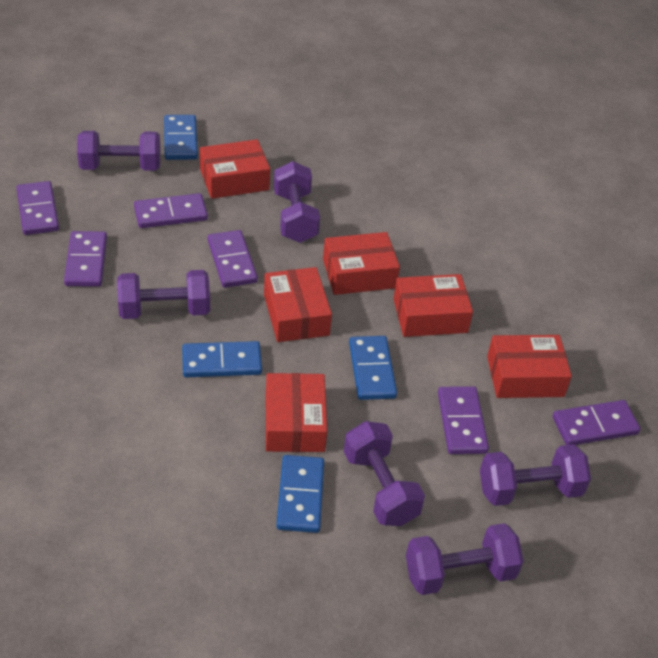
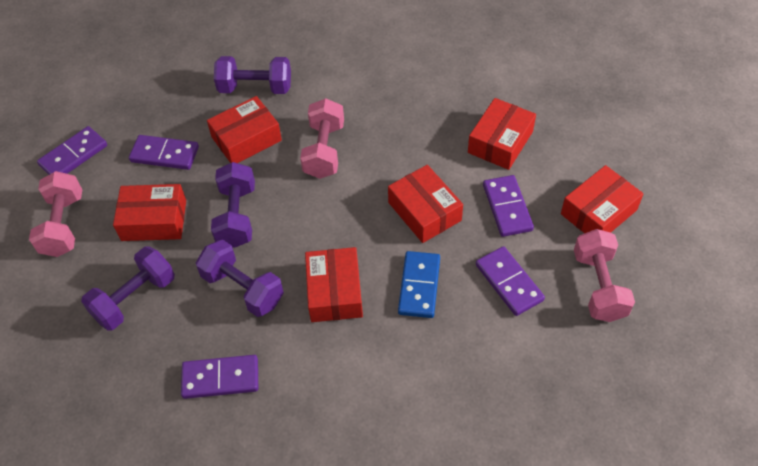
blue domino: 4 -> 1
pink dumbbell: 0 -> 3
purple domino: 6 -> 5
purple dumbbell: 6 -> 4

